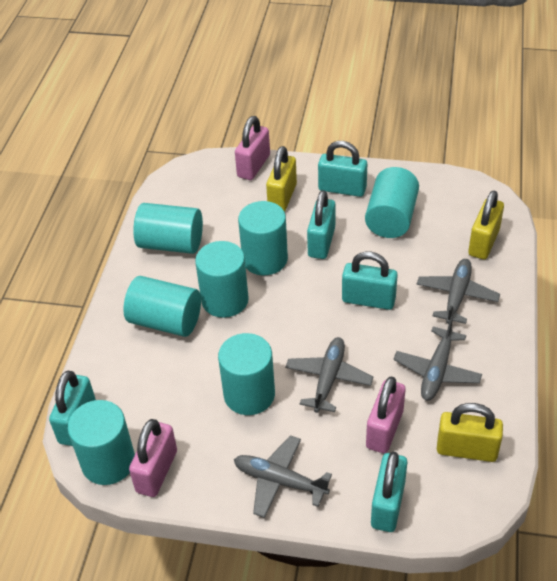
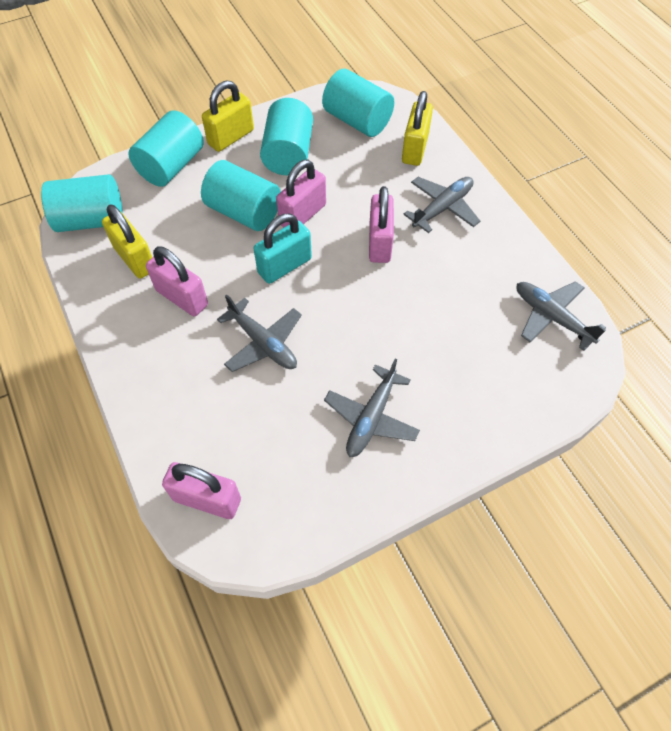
pink padlock: 3 -> 4
turquoise cylinder: 7 -> 5
turquoise padlock: 5 -> 1

